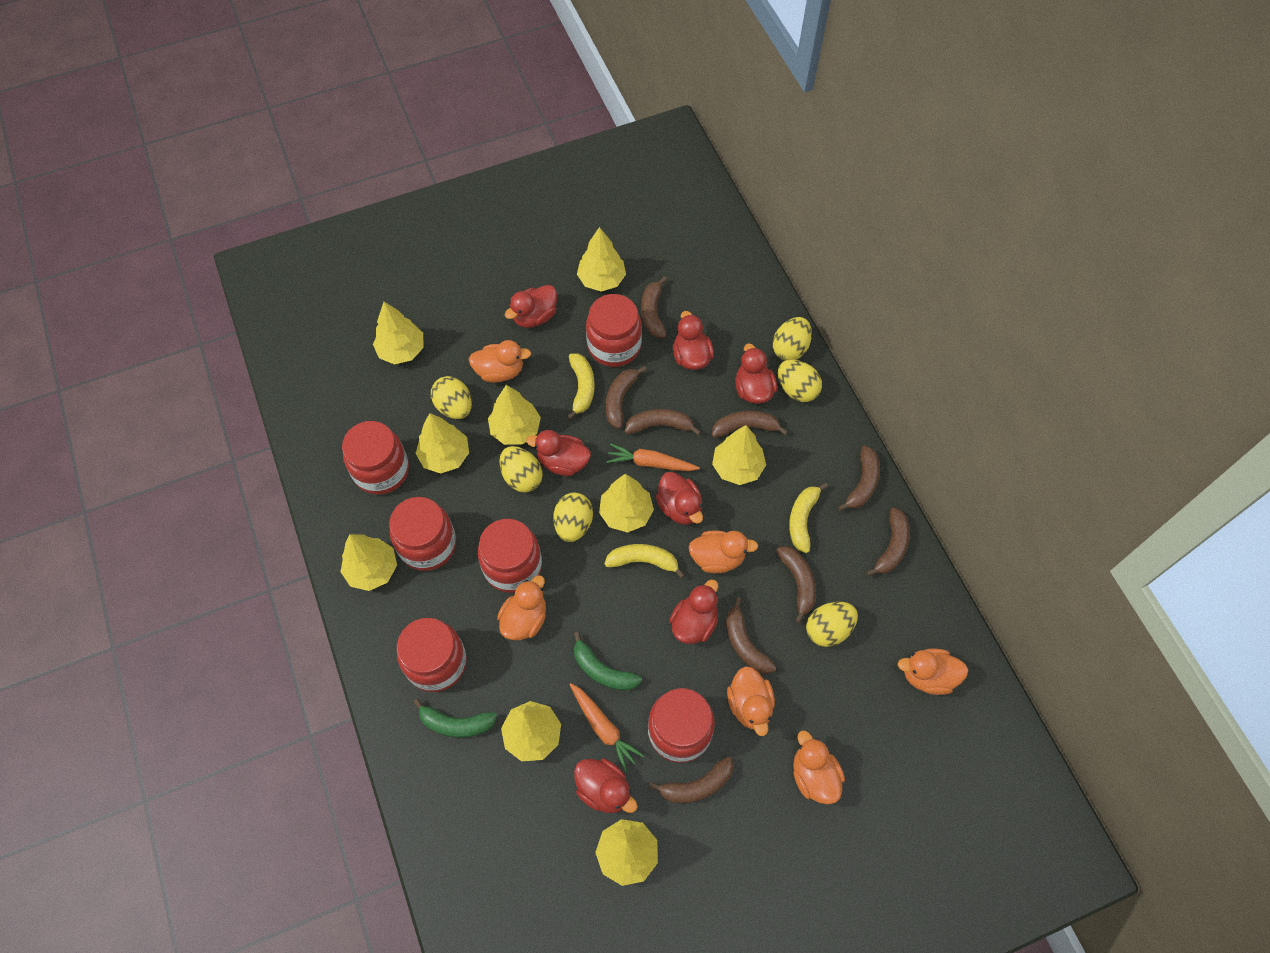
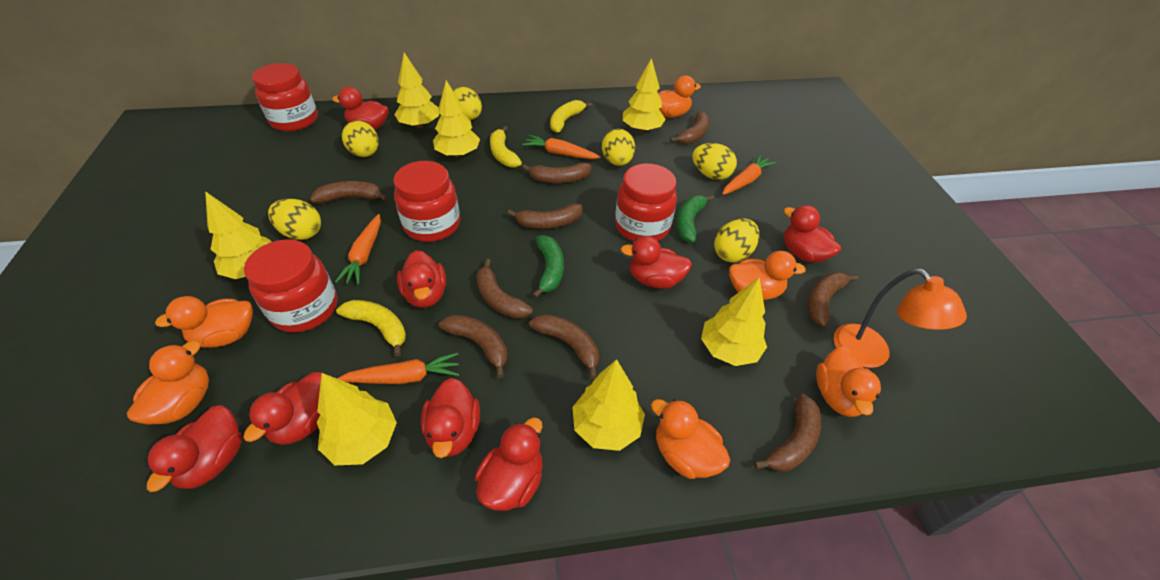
orange carrot: 2 -> 4
orange lamp: 0 -> 1
red duck: 7 -> 8
red jar: 6 -> 4
yellow tree: 9 -> 7

